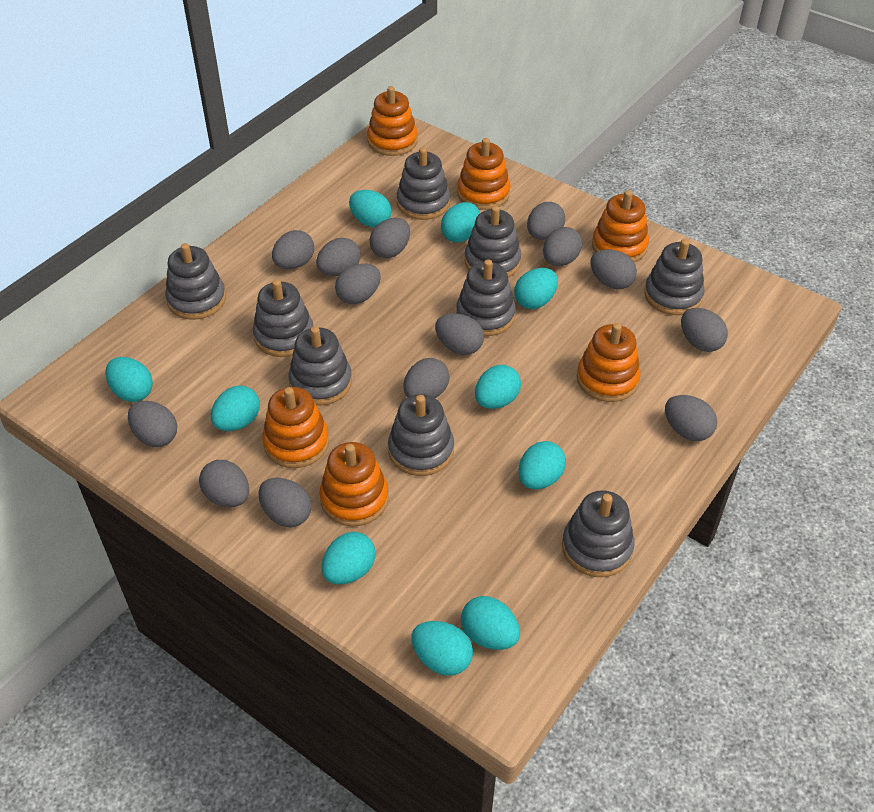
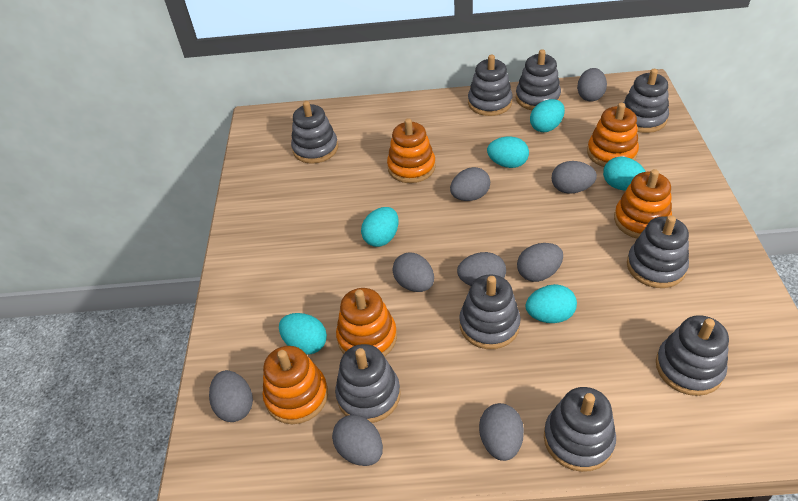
grey egg: 14 -> 9
orange stacking toy: 6 -> 5
turquoise egg: 10 -> 6

